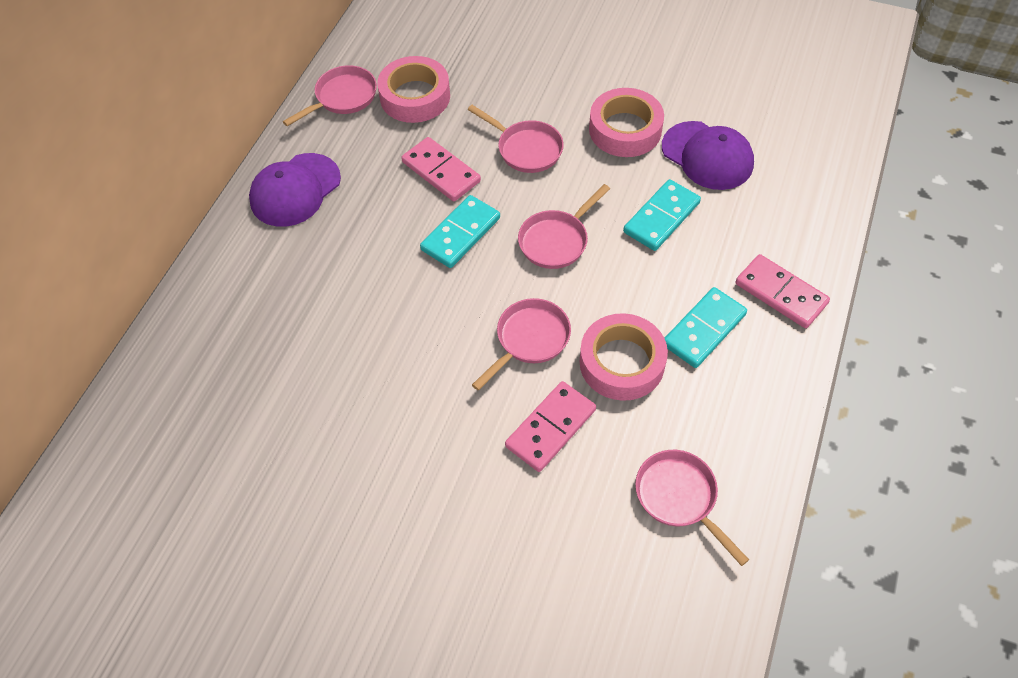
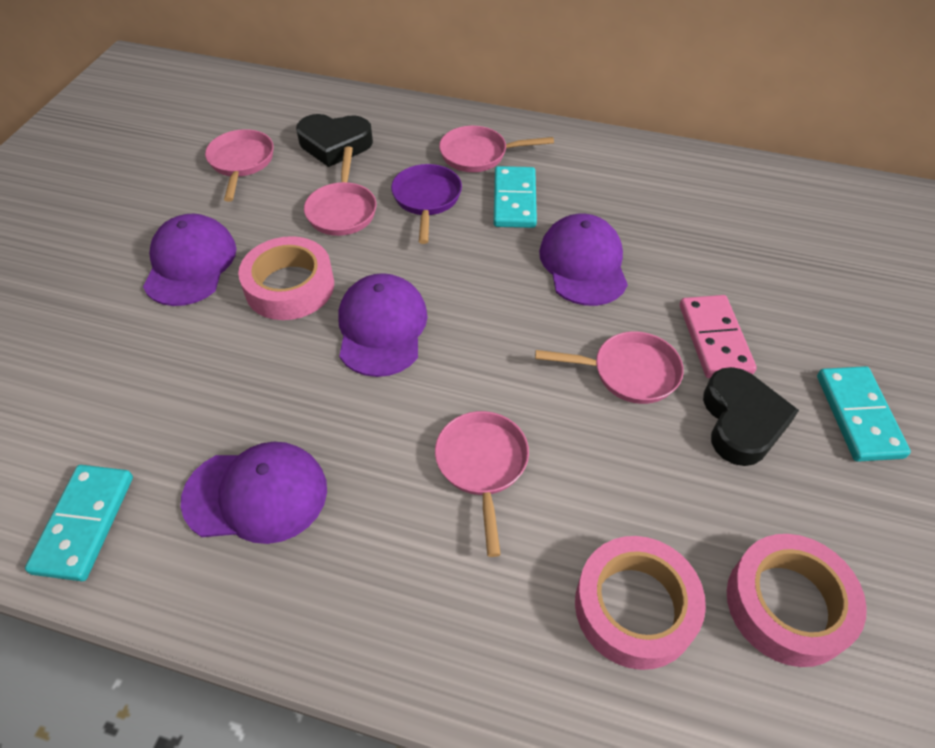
black heart: 0 -> 2
pink domino: 3 -> 1
purple cap: 2 -> 4
purple pan: 0 -> 1

